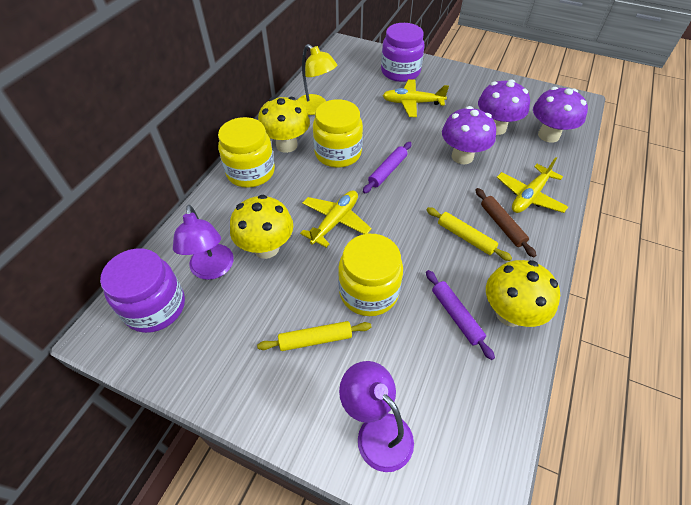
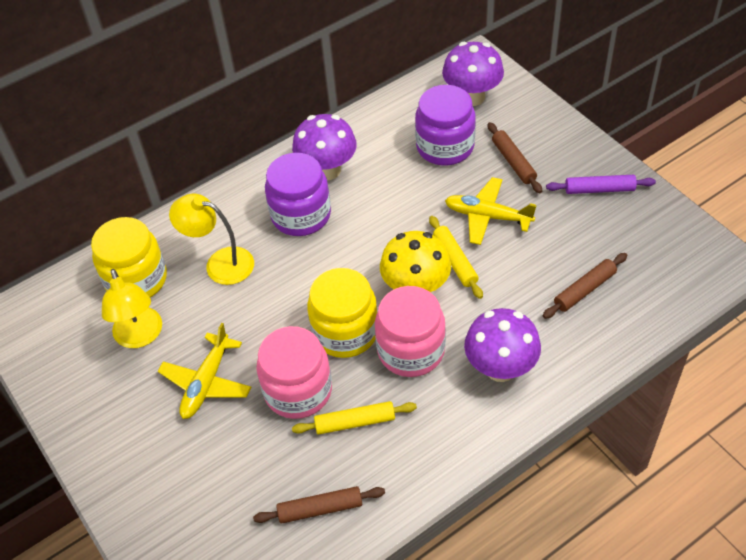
brown rolling pin: 1 -> 3
pink jar: 0 -> 2
purple lamp: 2 -> 0
purple rolling pin: 2 -> 1
yellow jar: 3 -> 2
yellow lamp: 1 -> 2
yellow mushroom: 3 -> 1
yellow plane: 3 -> 2

